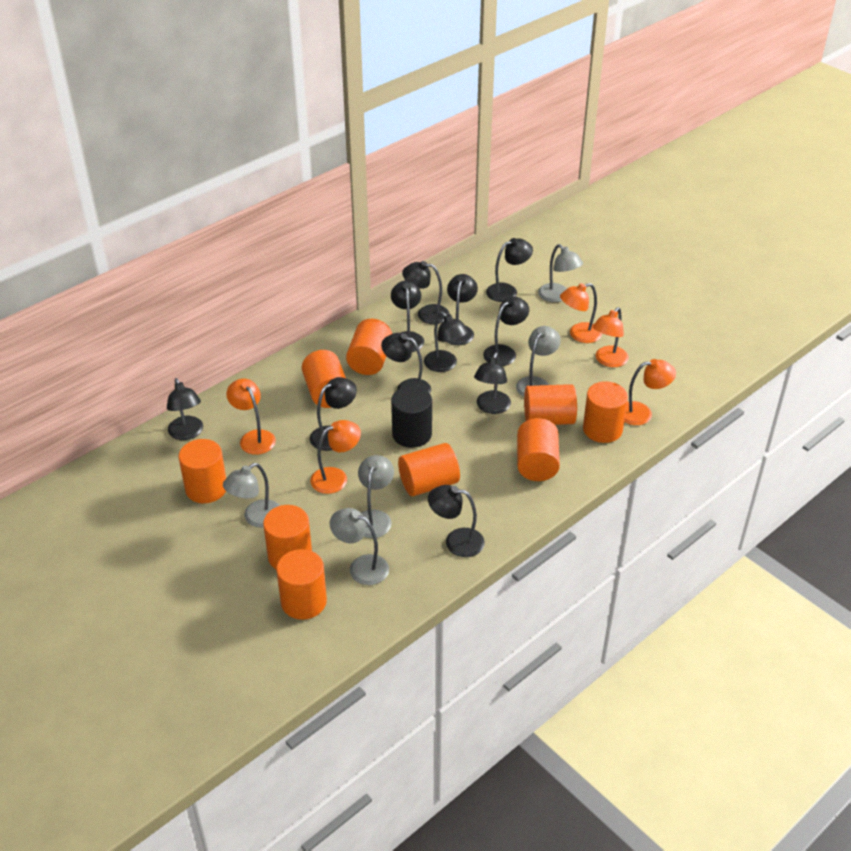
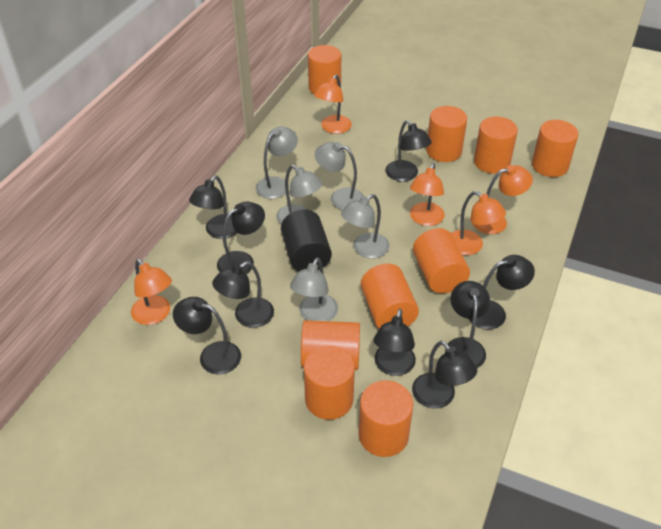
black lamp: 11 -> 9

